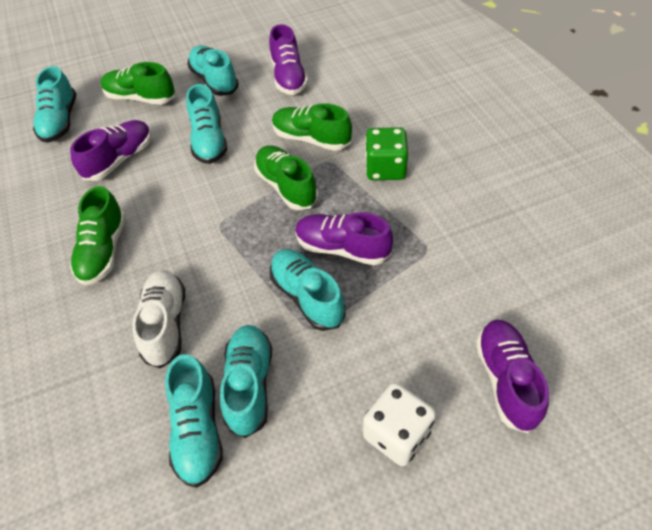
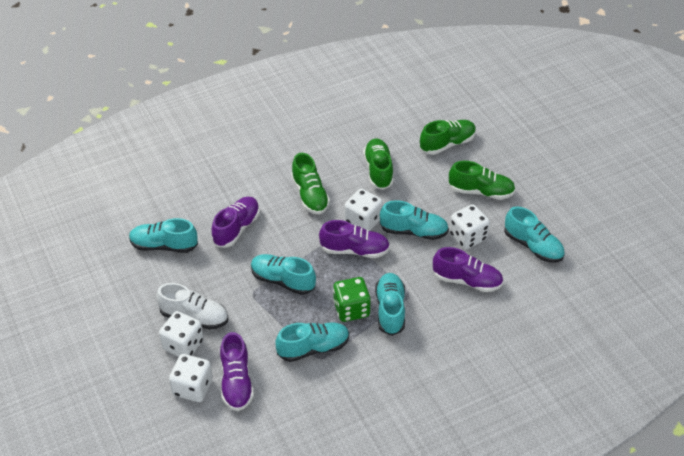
white dice: 1 -> 4

